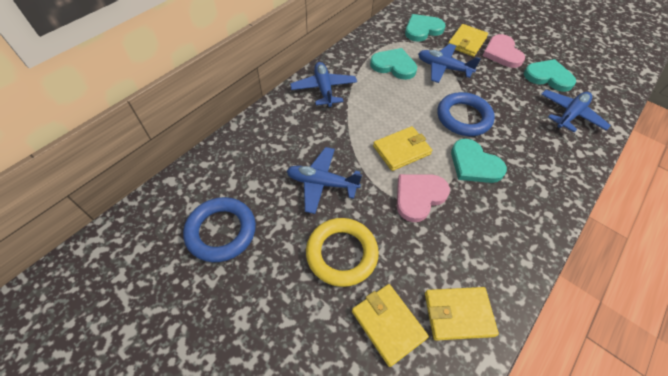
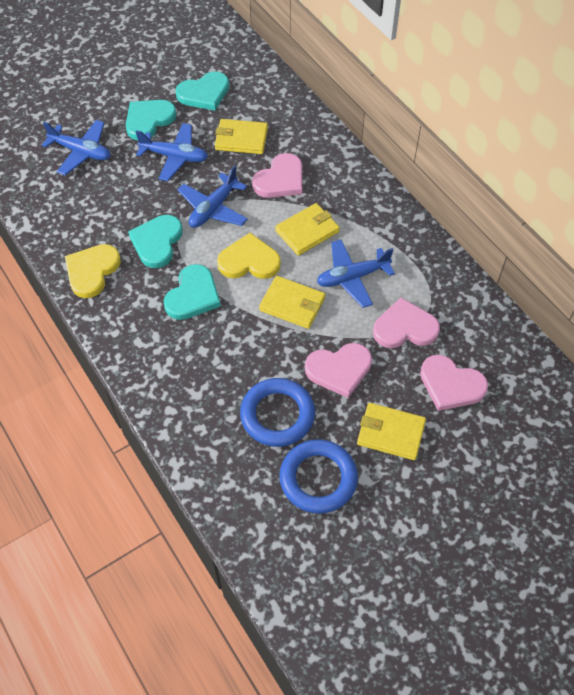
pink heart: 2 -> 4
yellow heart: 0 -> 2
yellow ring: 1 -> 0

